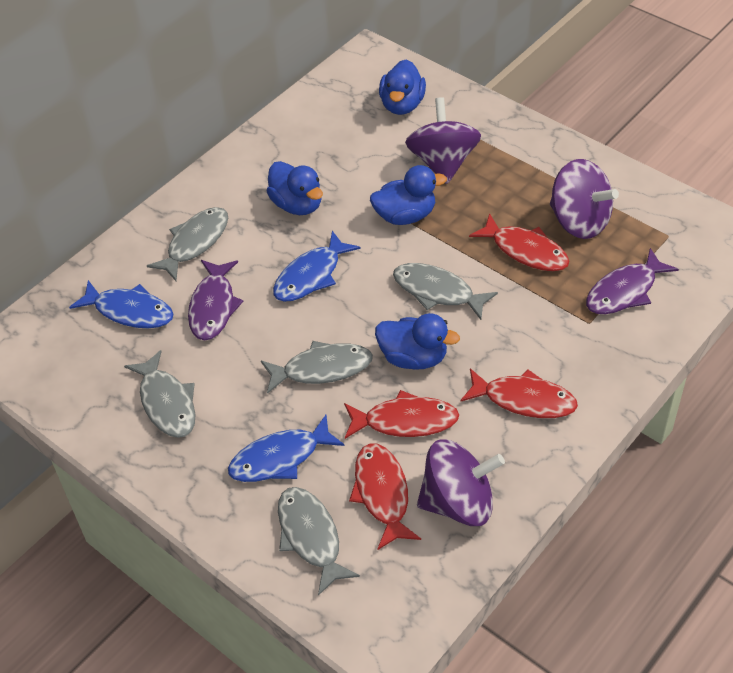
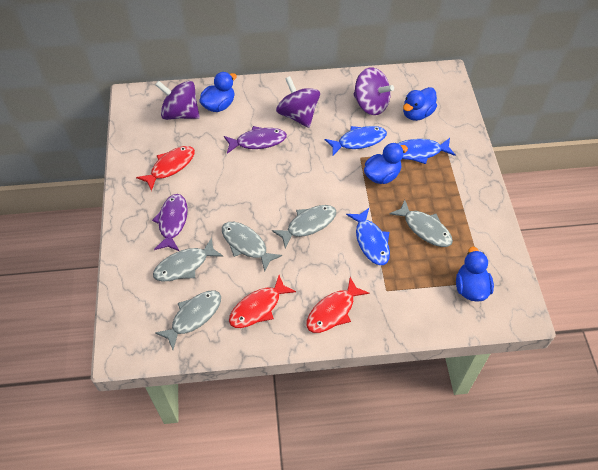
red fish: 4 -> 3

